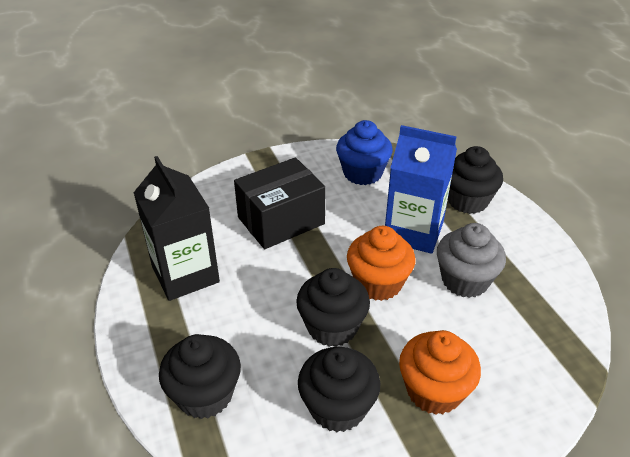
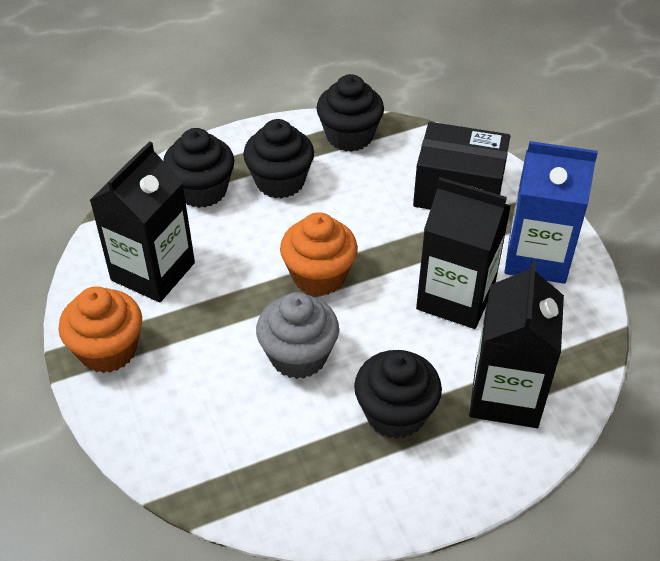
black carton: 1 -> 3
blue cupcake: 1 -> 0

